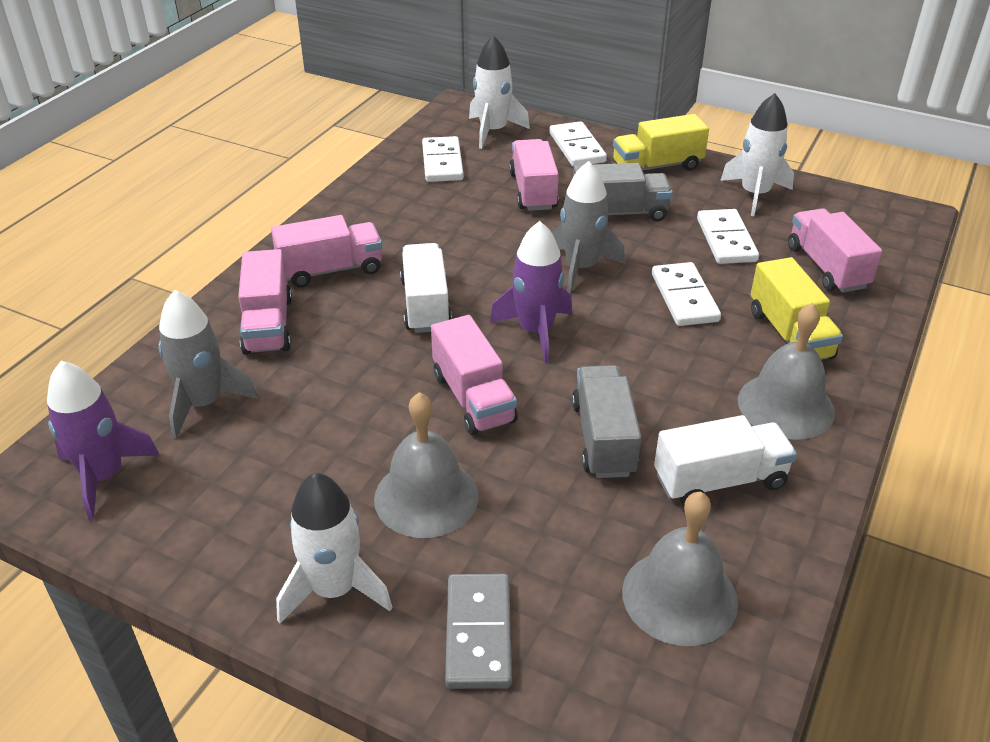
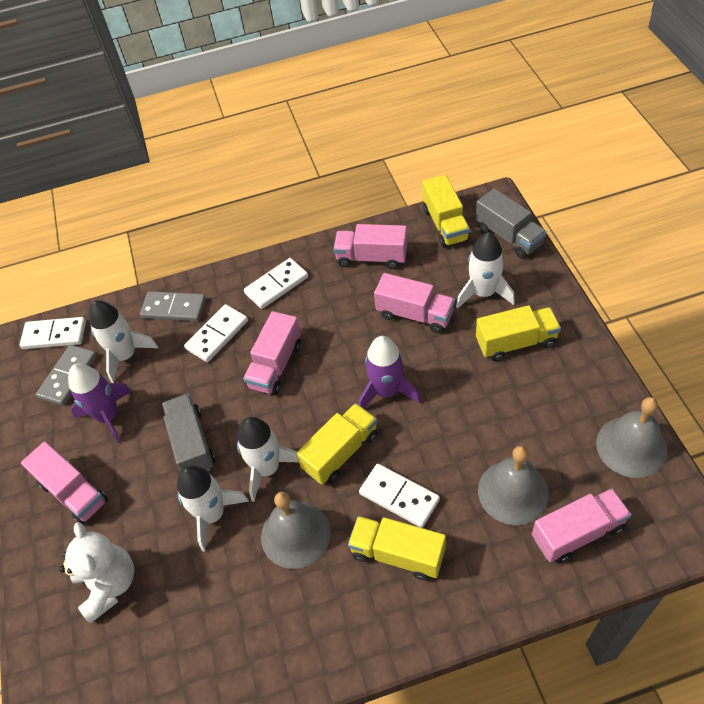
grey domino: 1 -> 2
grey rocket: 2 -> 0
white rocket: 3 -> 4
white teddy bear: 0 -> 1
white truck: 2 -> 0
yellow truck: 2 -> 4

